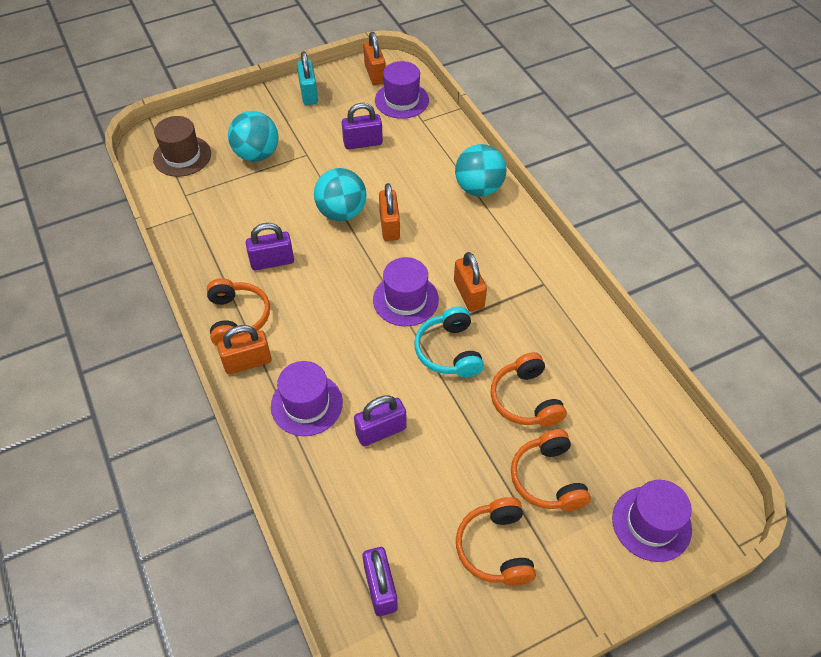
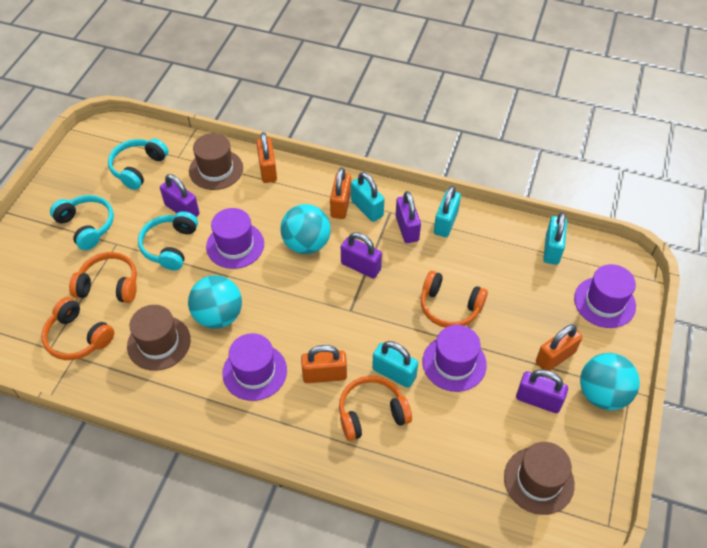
brown hat: 1 -> 3
turquoise headphones: 1 -> 3
turquoise padlock: 1 -> 4

